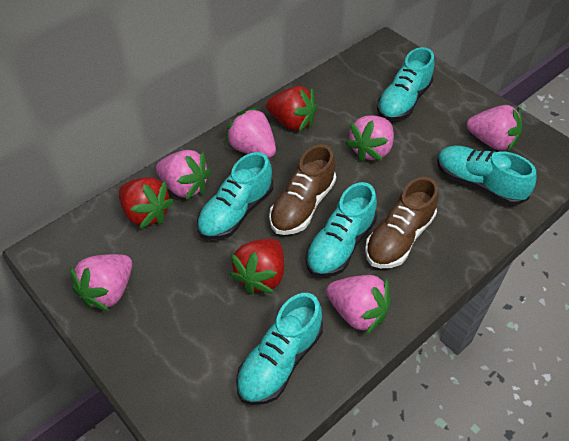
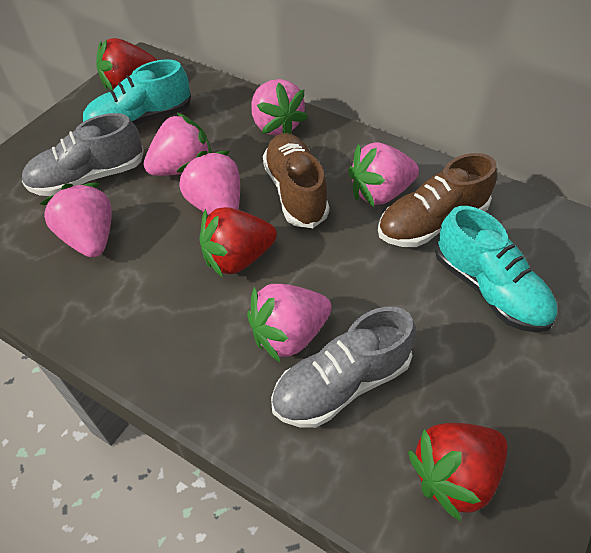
grey shoe: 0 -> 2
turquoise shoe: 5 -> 2

